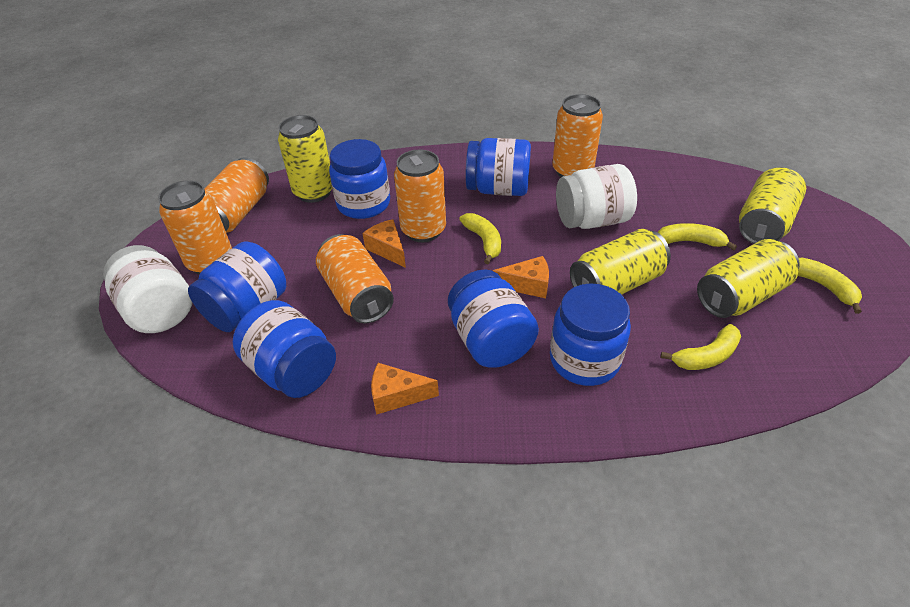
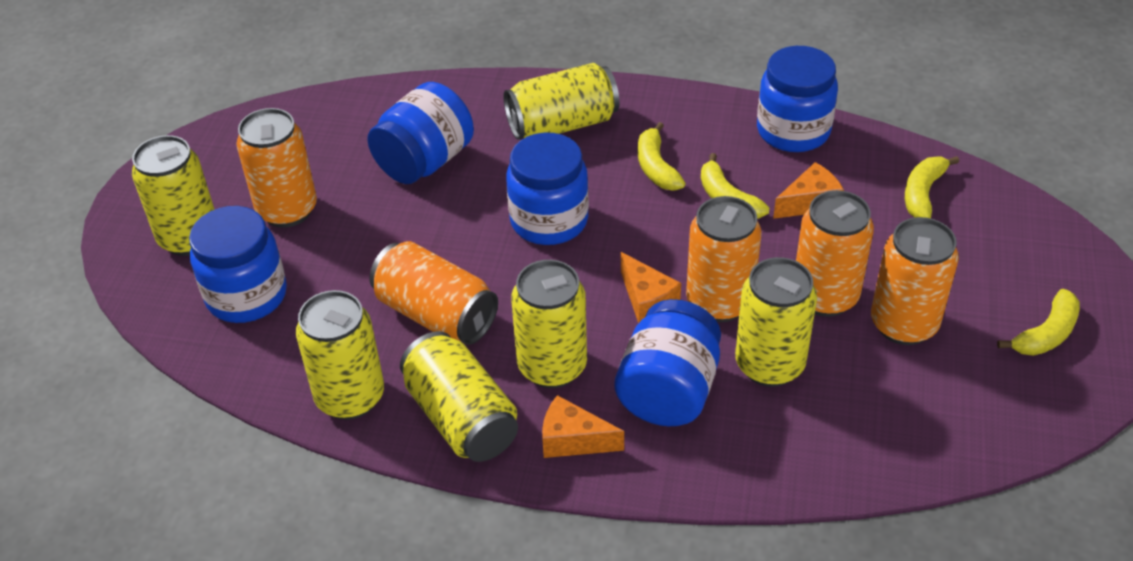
blue jar: 6 -> 5
white jar: 2 -> 0
yellow can: 4 -> 6

